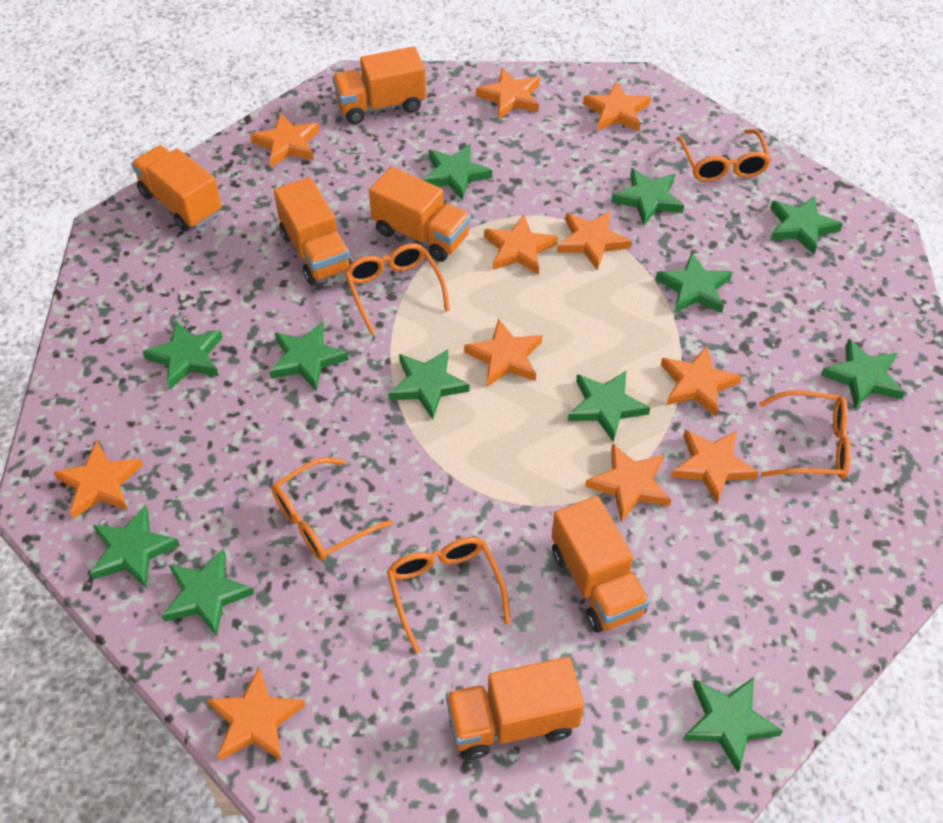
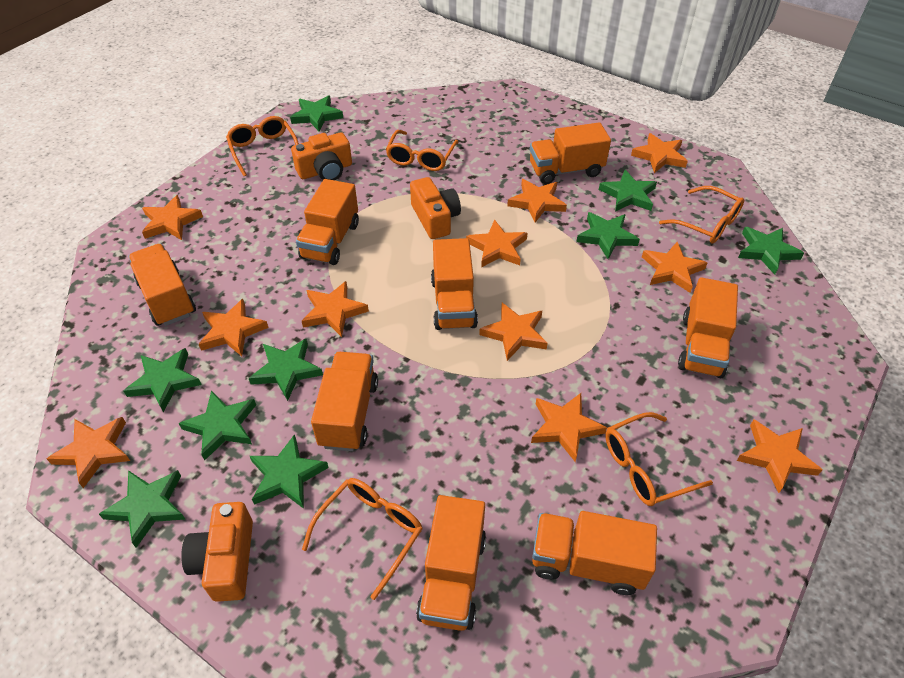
green star: 12 -> 9
orange camera: 0 -> 3
orange truck: 6 -> 8

